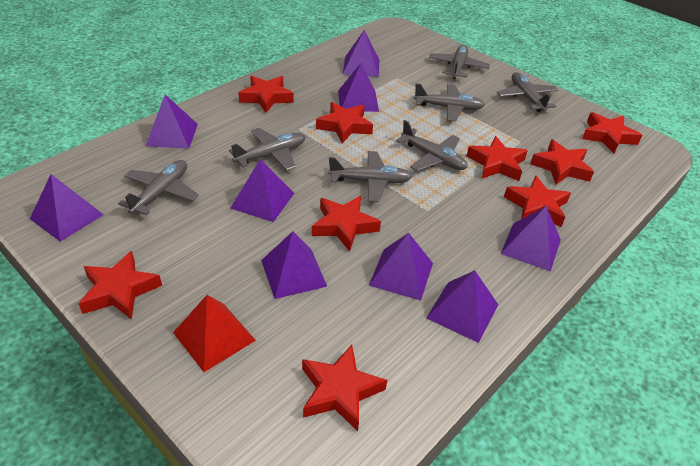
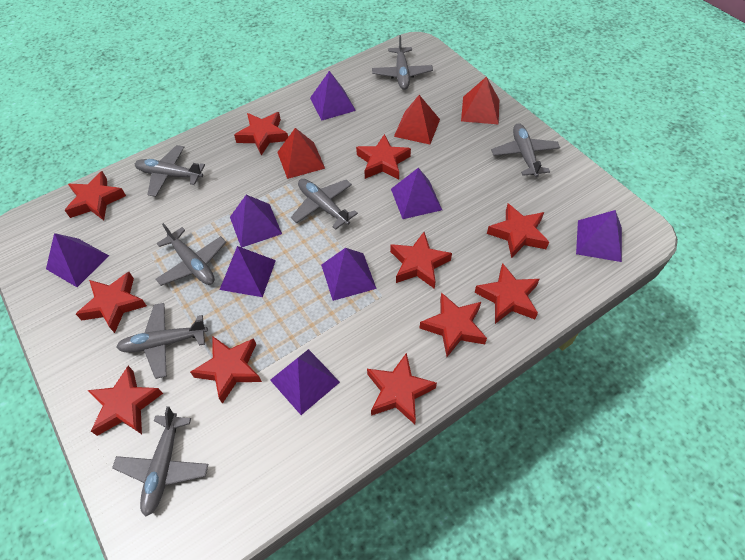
purple pyramid: 9 -> 8
red pyramid: 1 -> 3
red star: 9 -> 11

